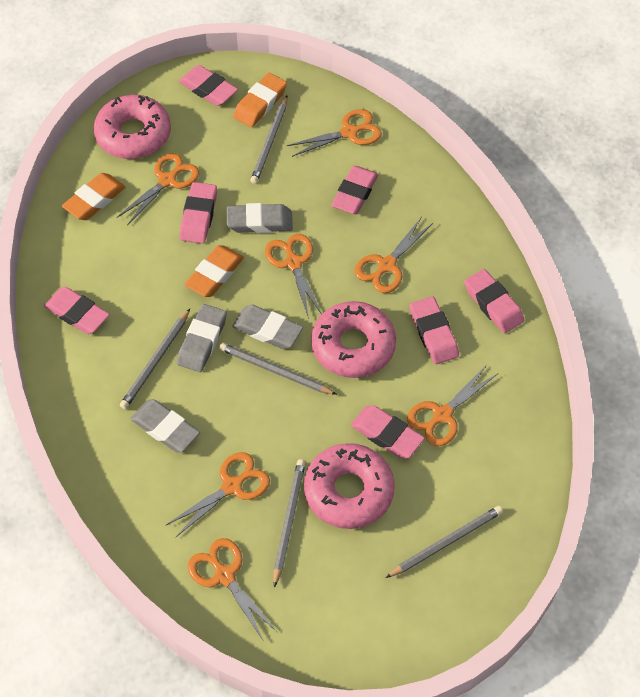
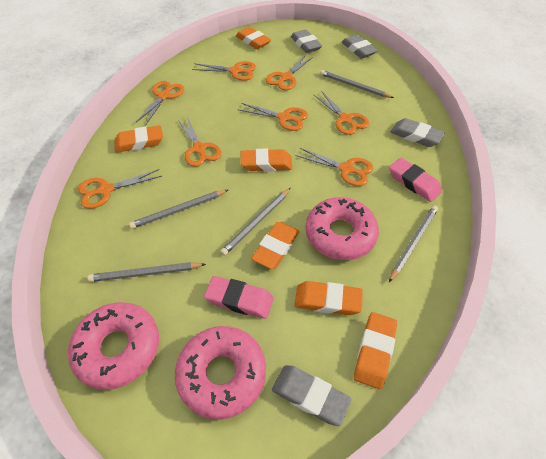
orange eraser: 3 -> 6
orange scissors: 7 -> 8
pink eraser: 7 -> 2

